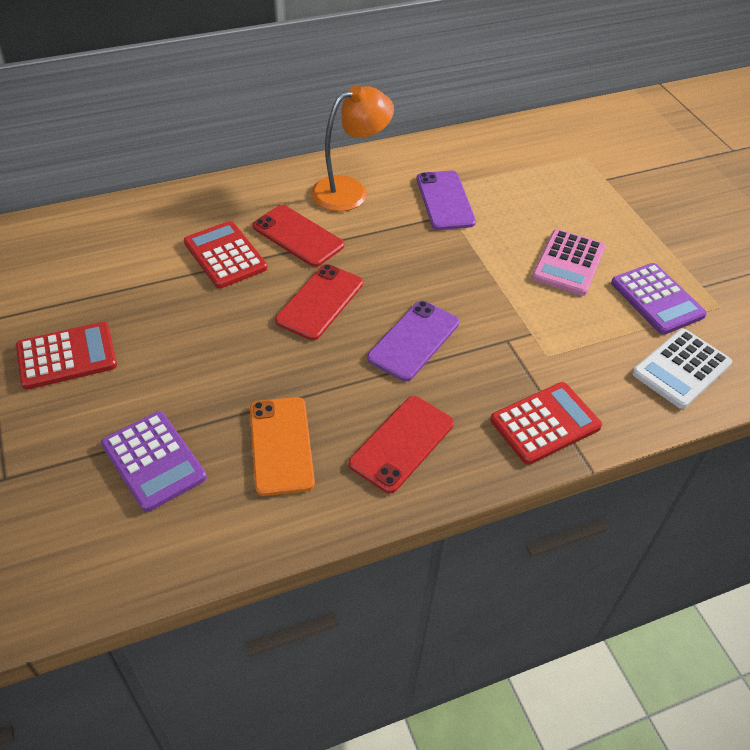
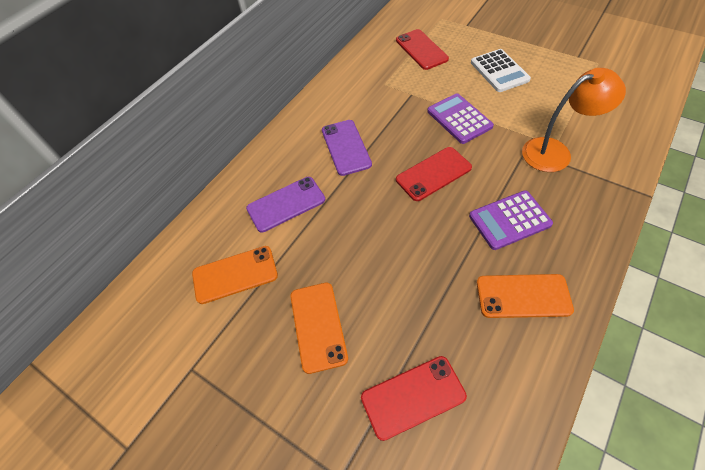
orange phone: 1 -> 3
pink calculator: 1 -> 0
red calculator: 3 -> 0

